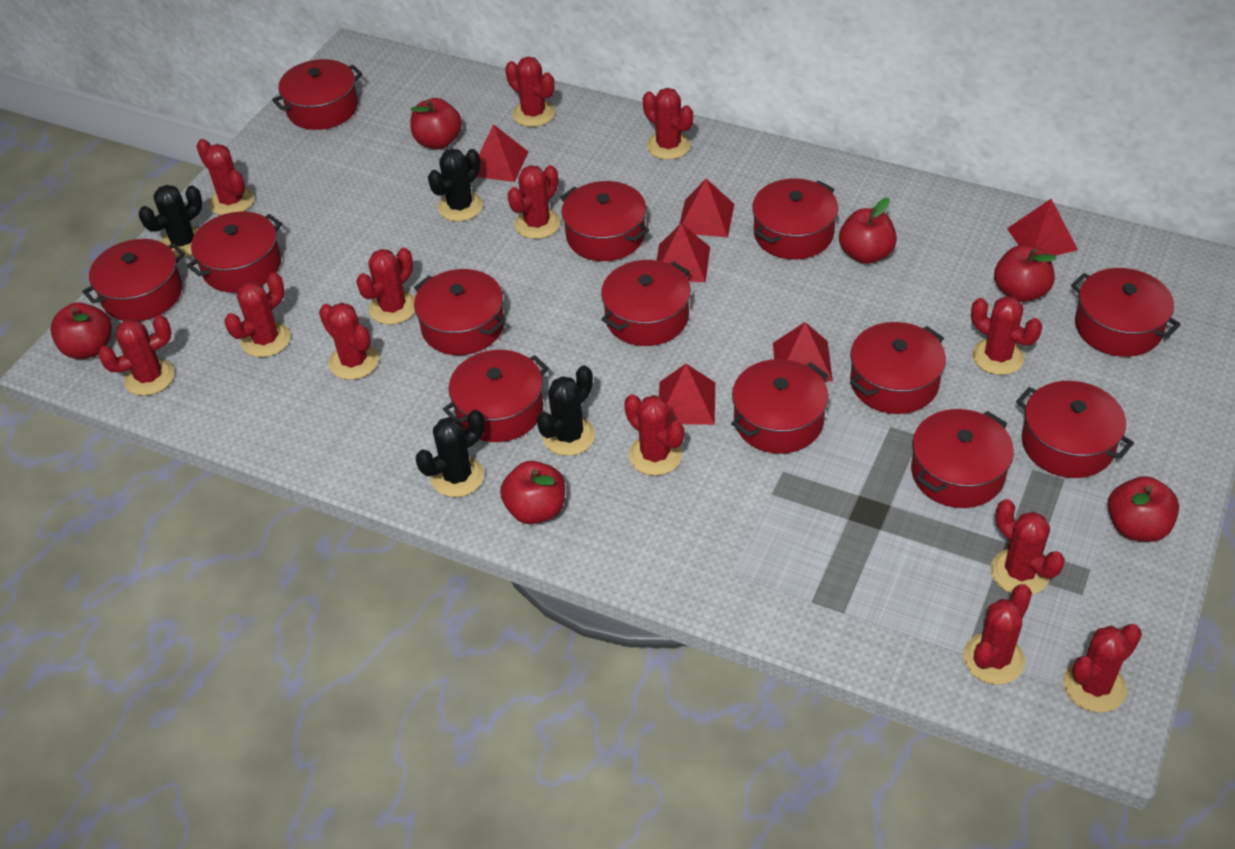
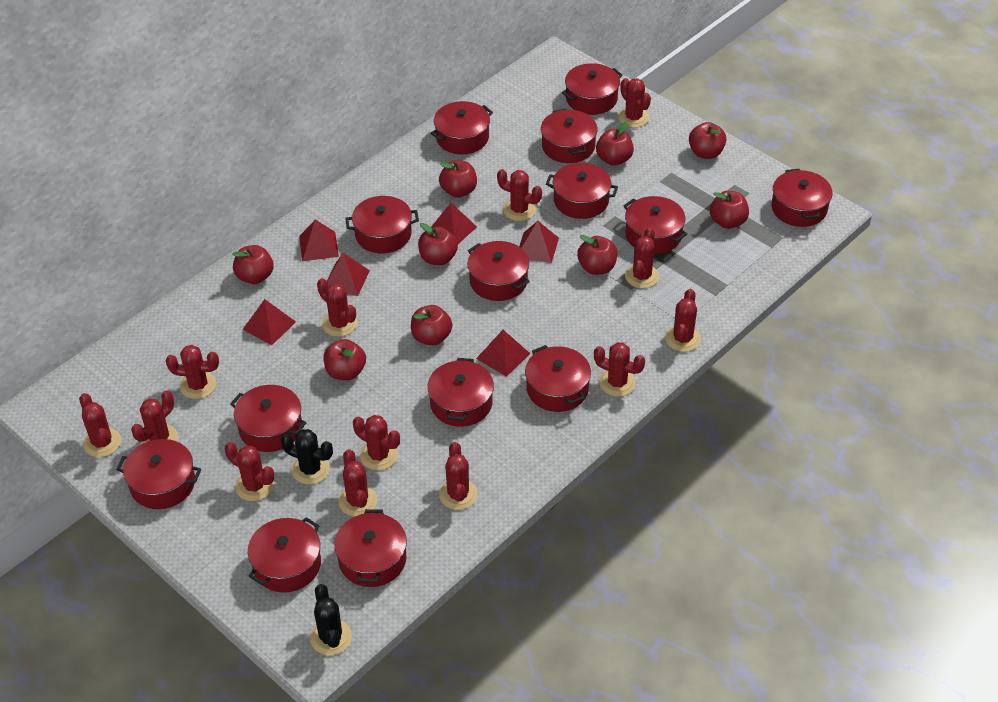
black cactus: 4 -> 2
red apple: 6 -> 9
red pot: 13 -> 14

